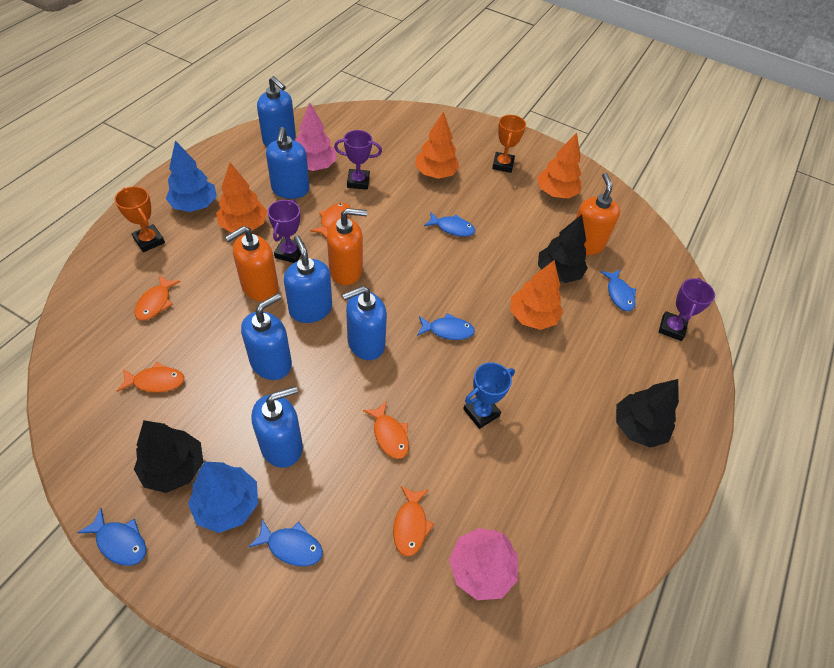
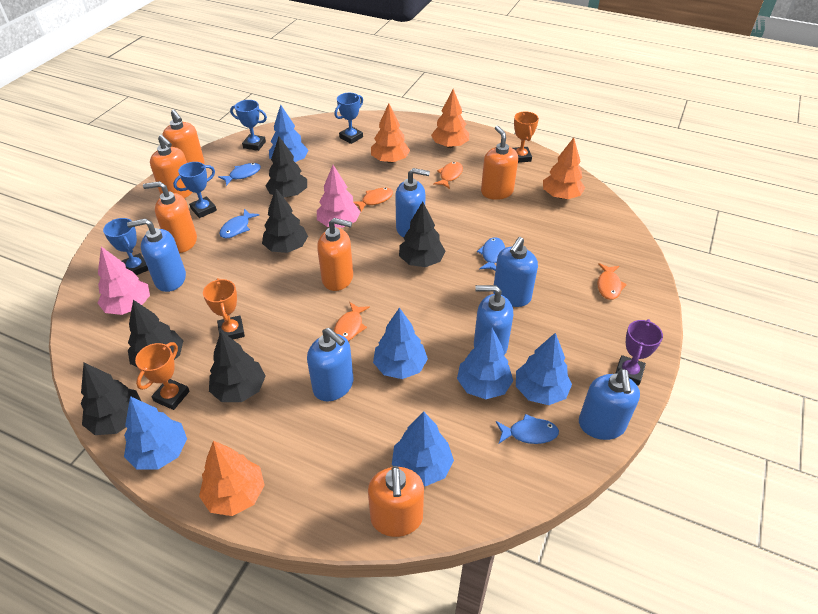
black tree: 3 -> 6
blue fish: 5 -> 4
blue tree: 2 -> 6
blue trophy: 1 -> 4
orange fish: 5 -> 4
orange soap dispenser: 3 -> 6
orange trophy: 2 -> 3
purple trophy: 3 -> 1

